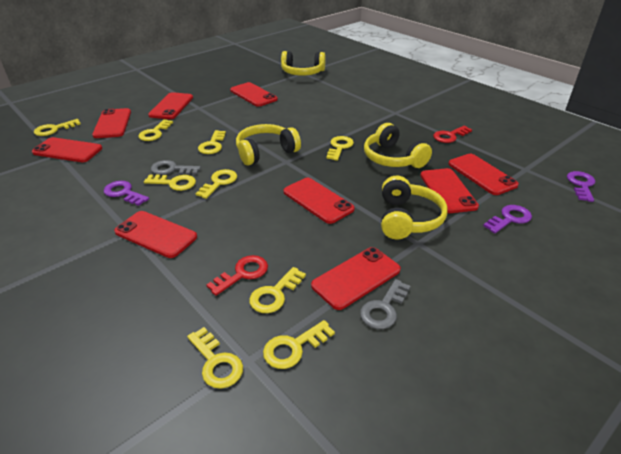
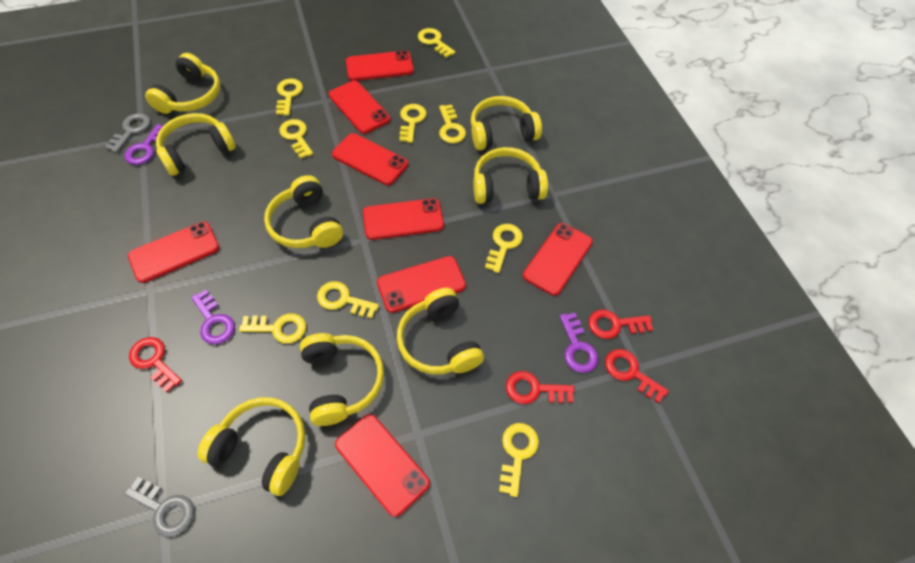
red key: 2 -> 4
red phone: 9 -> 8
yellow headphones: 4 -> 8

